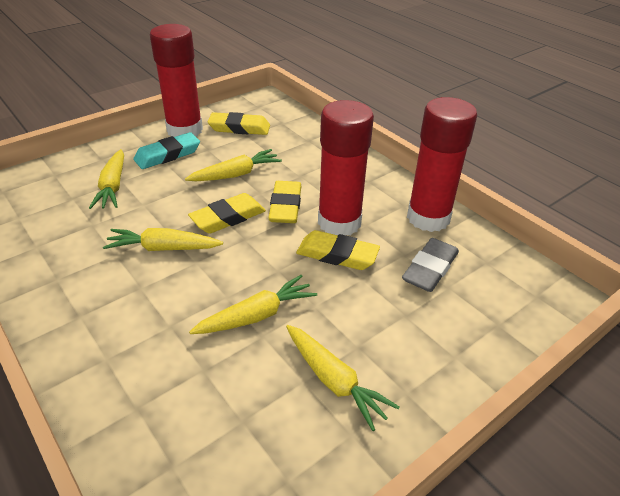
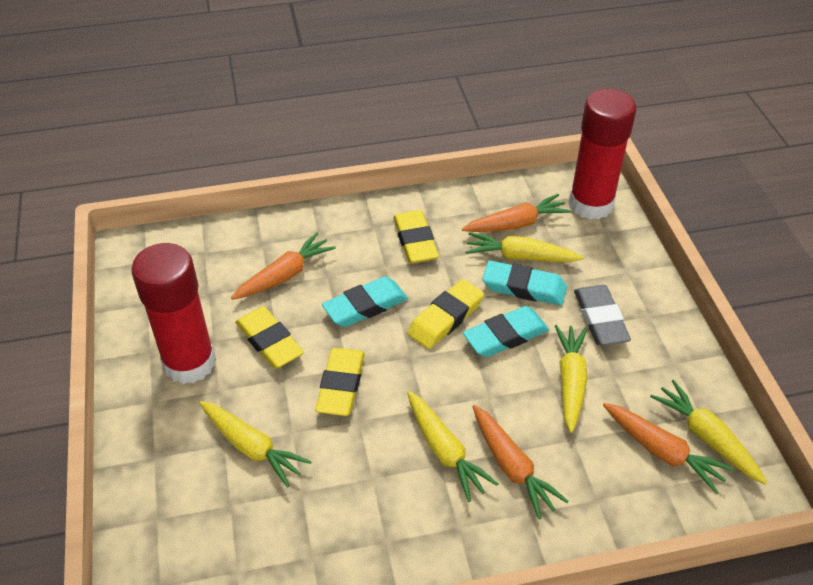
orange carrot: 0 -> 4
red glue stick: 3 -> 2
turquoise eraser: 1 -> 3

